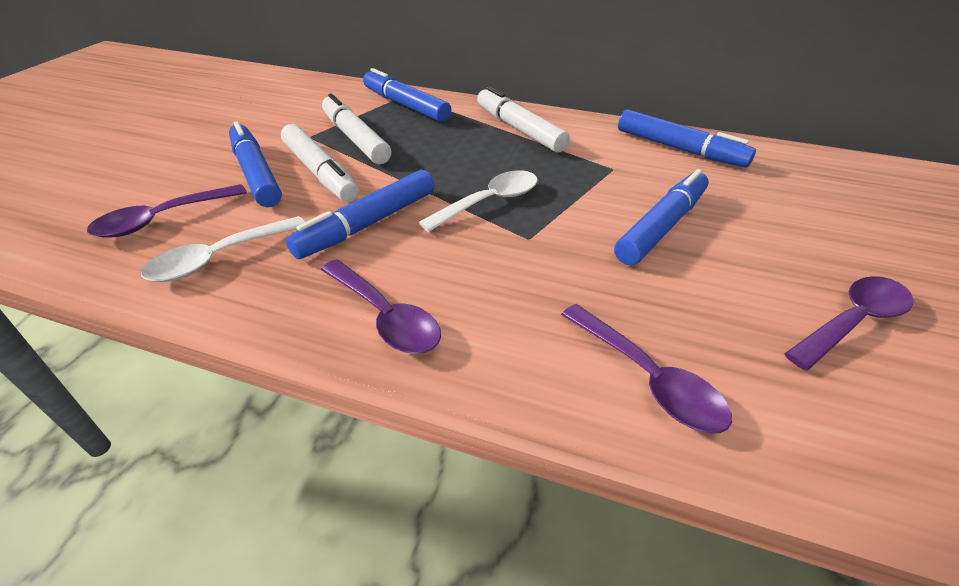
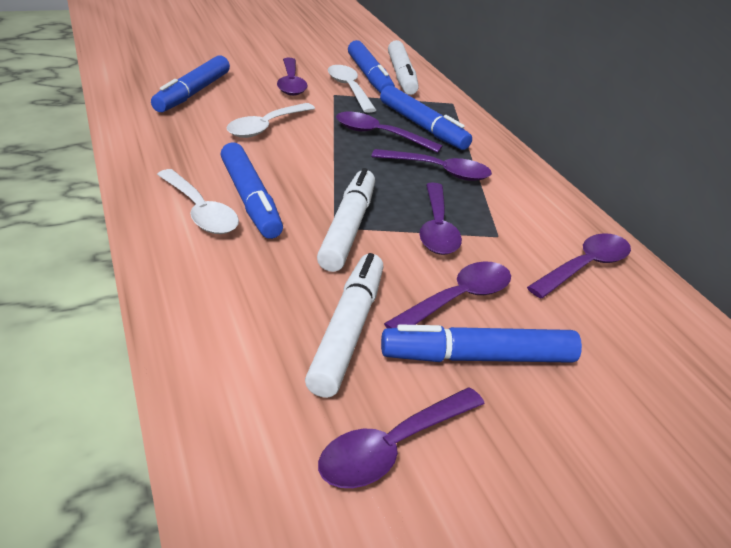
purple spoon: 4 -> 7
white spoon: 2 -> 3

